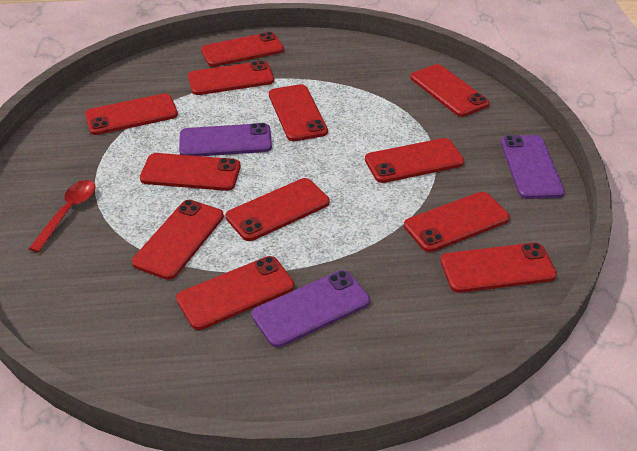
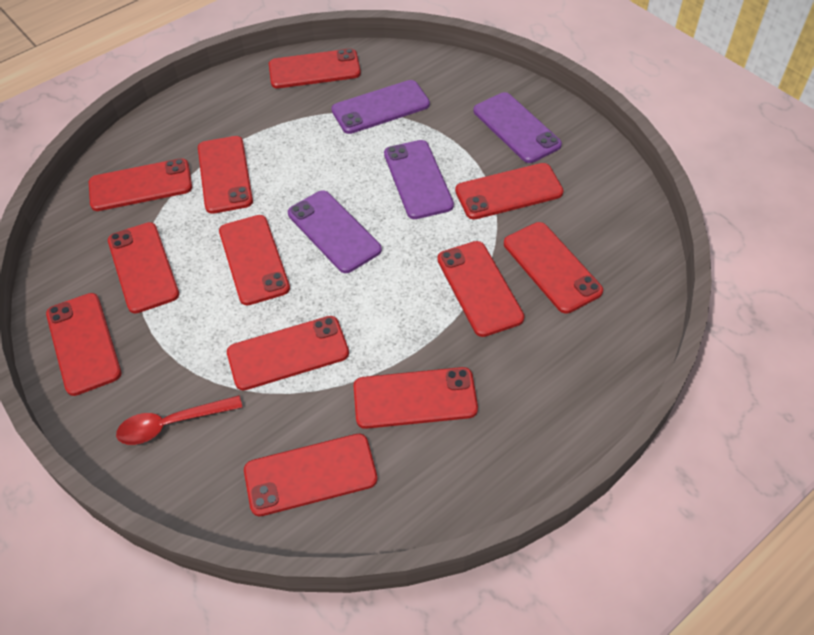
purple phone: 3 -> 4

